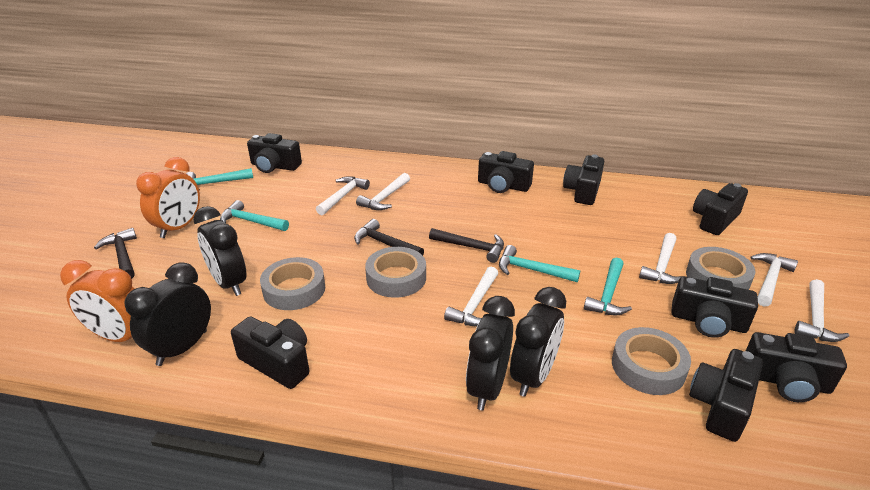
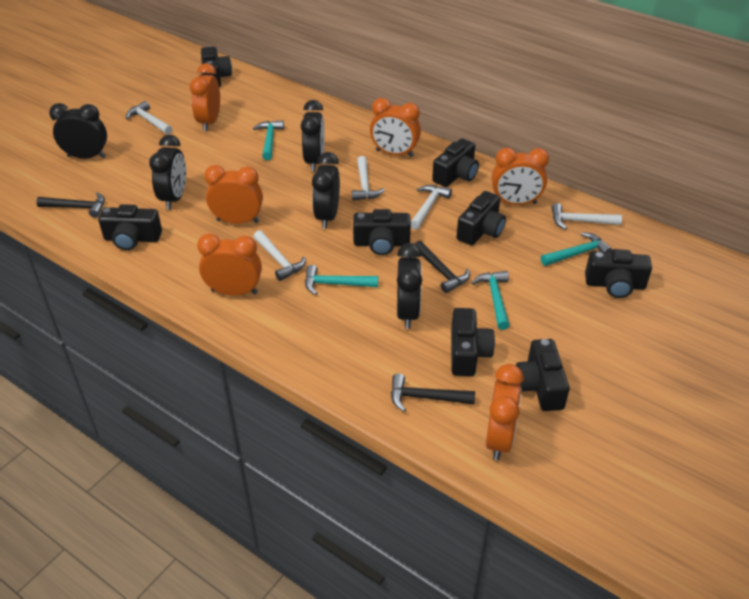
black clock: 4 -> 5
grey tape: 4 -> 0
orange clock: 2 -> 6
white hammer: 6 -> 5

